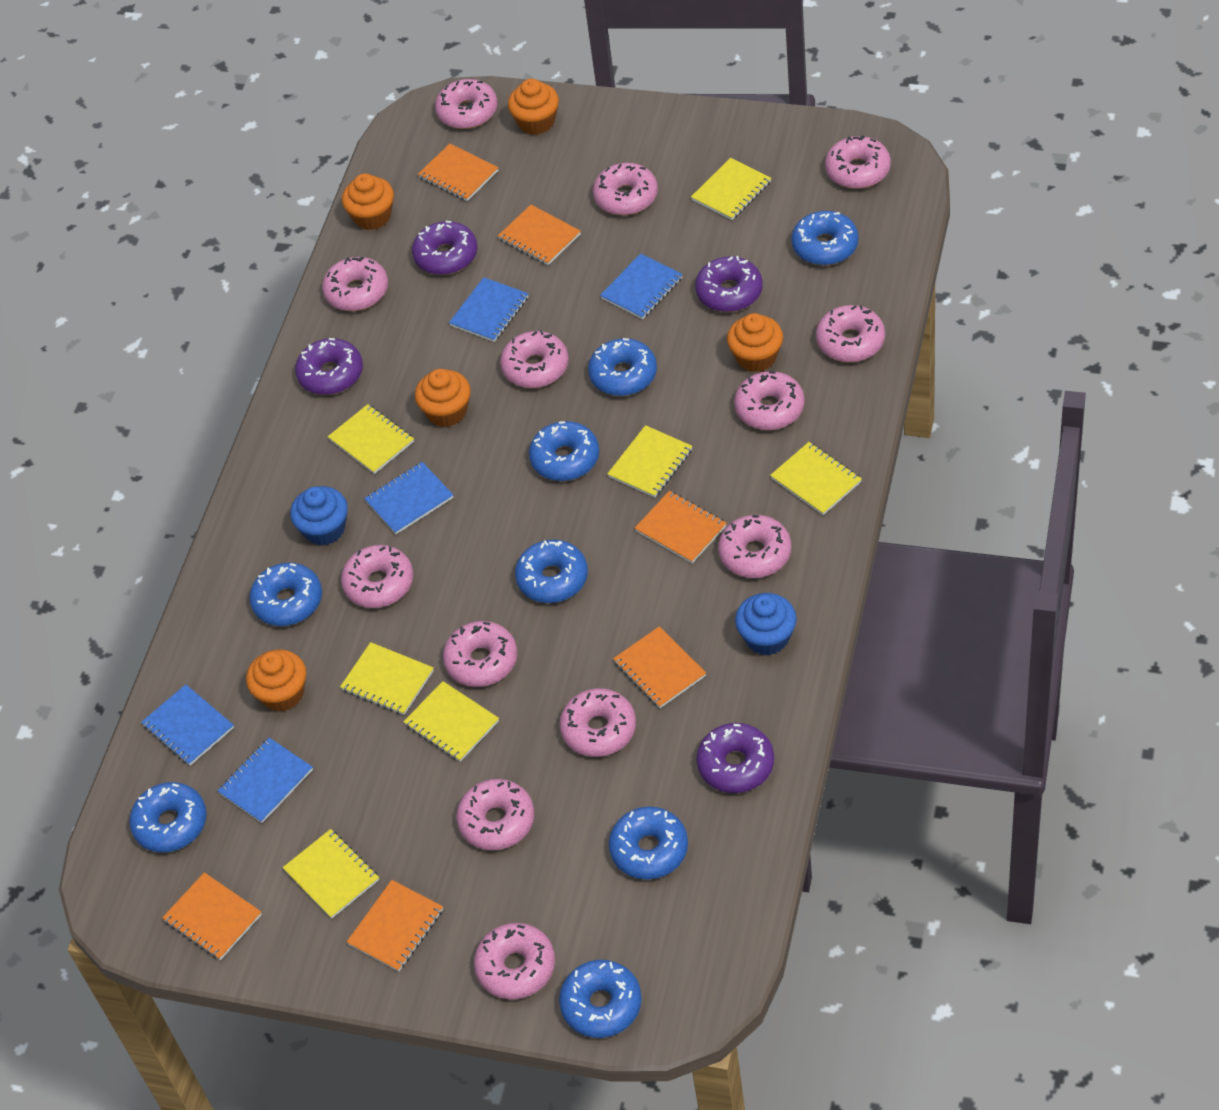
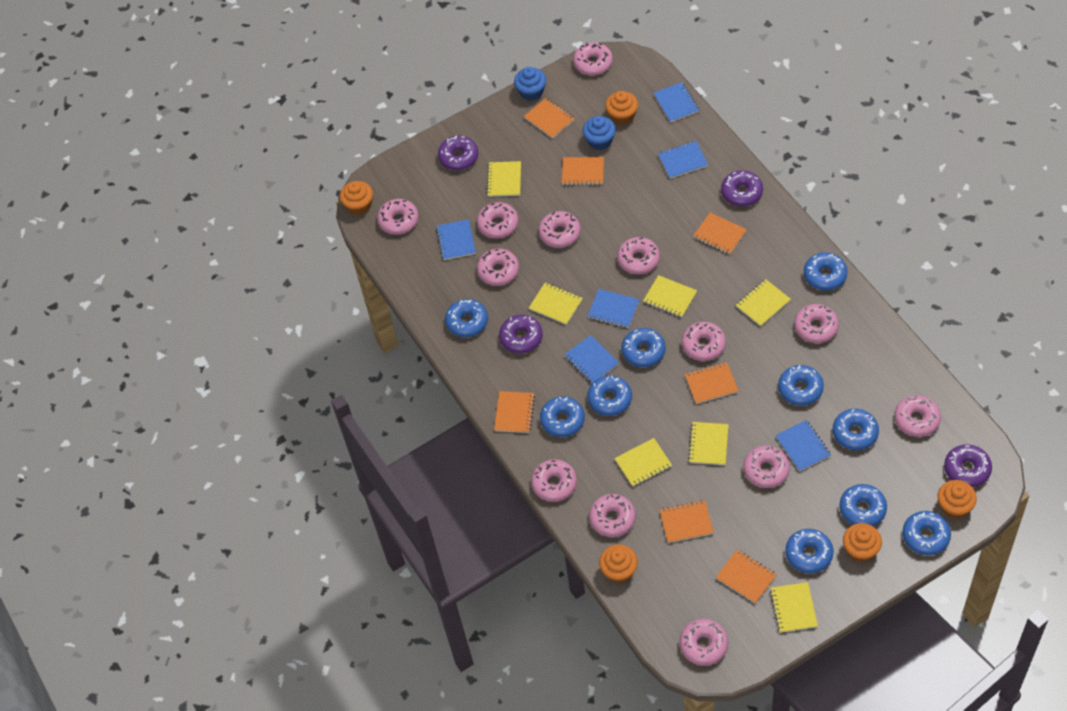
blue donut: 8 -> 10
blue notebook: 5 -> 6
orange notebook: 6 -> 7

